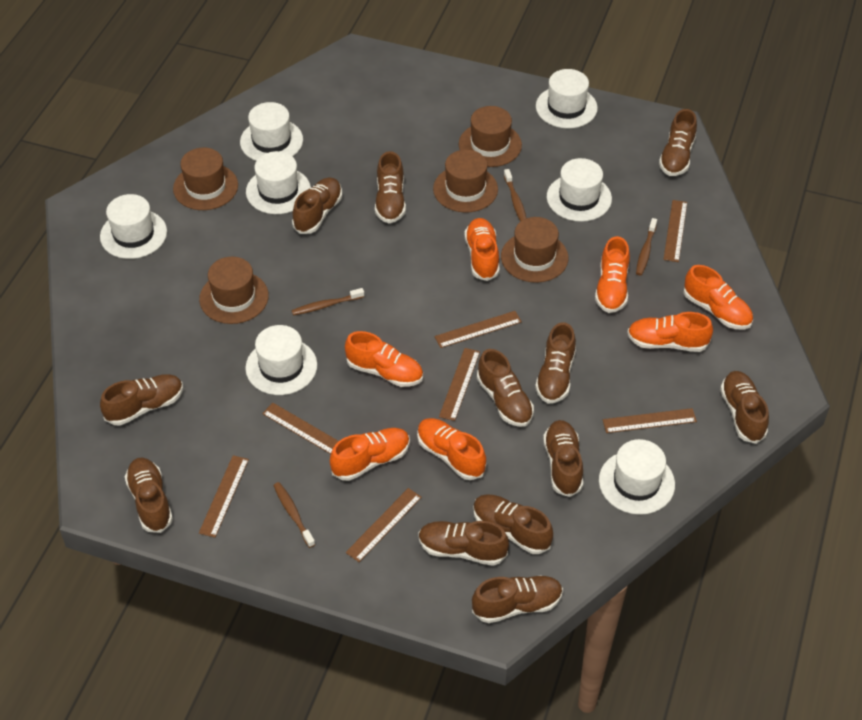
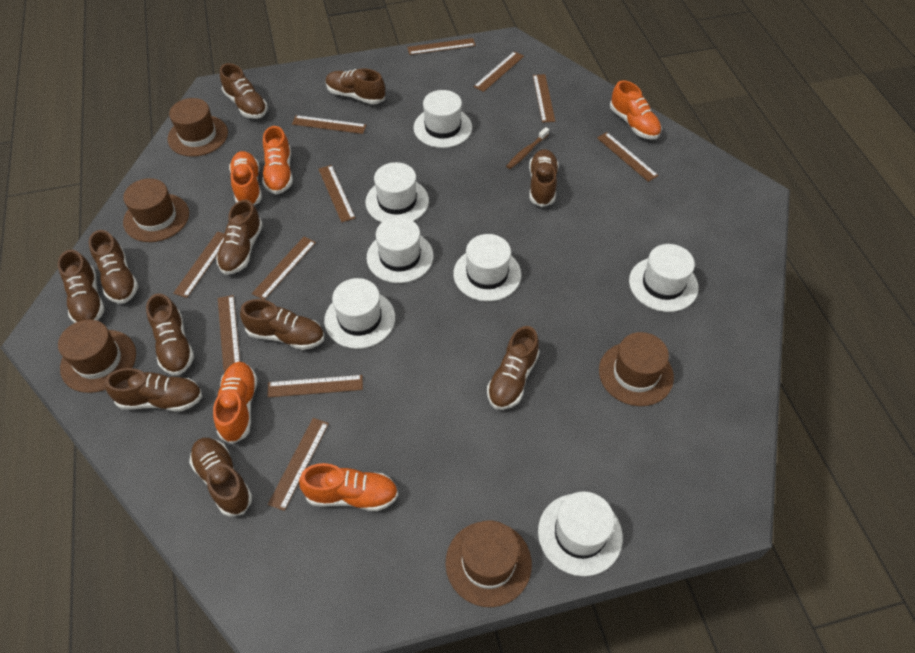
brown ruler: 7 -> 11
brown shoe: 12 -> 11
brown toothbrush: 4 -> 1
orange shoe: 7 -> 5

